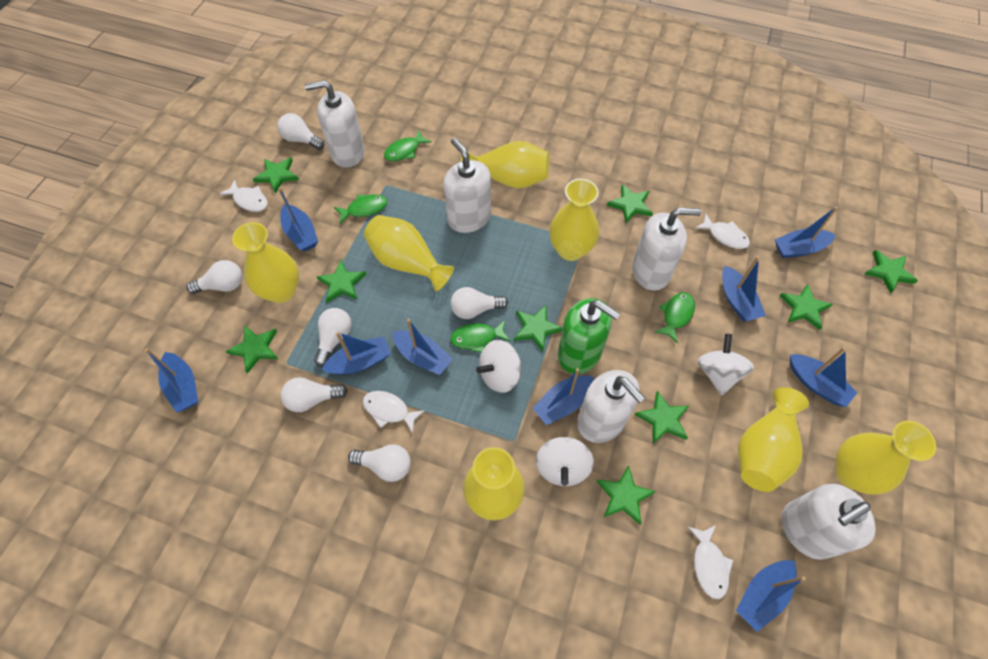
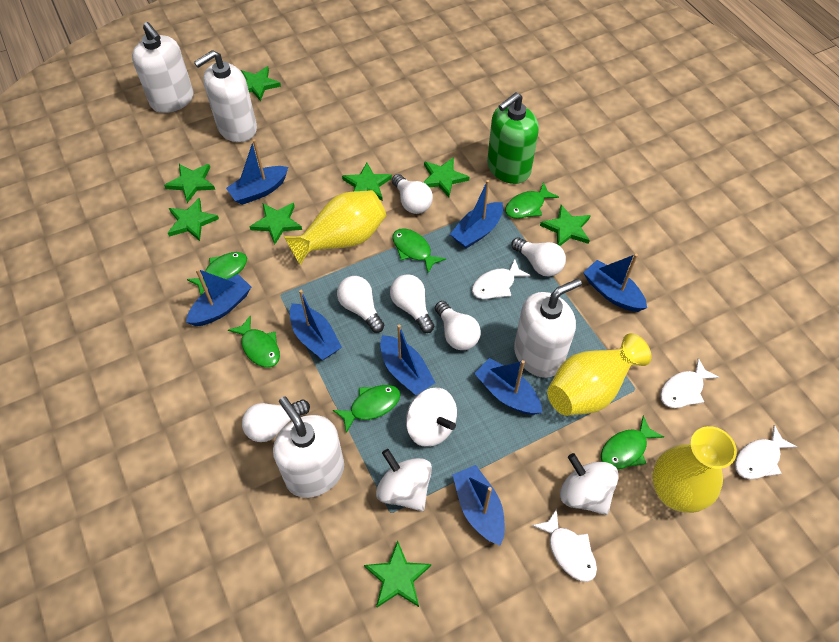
blue boat: 9 -> 8
green fish: 4 -> 6
green star: 9 -> 8
white soap dispenser: 5 -> 4
yellow vase: 7 -> 3

